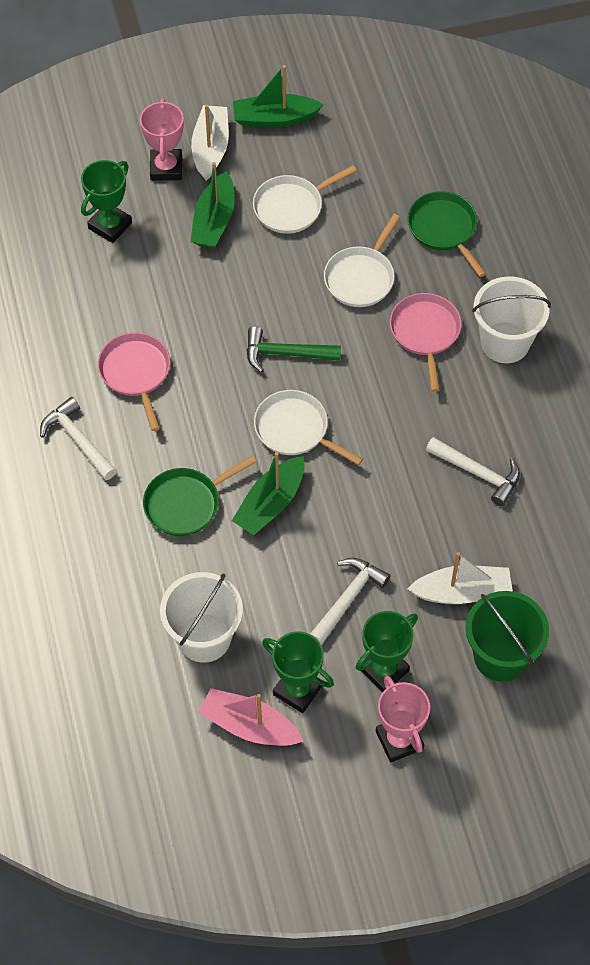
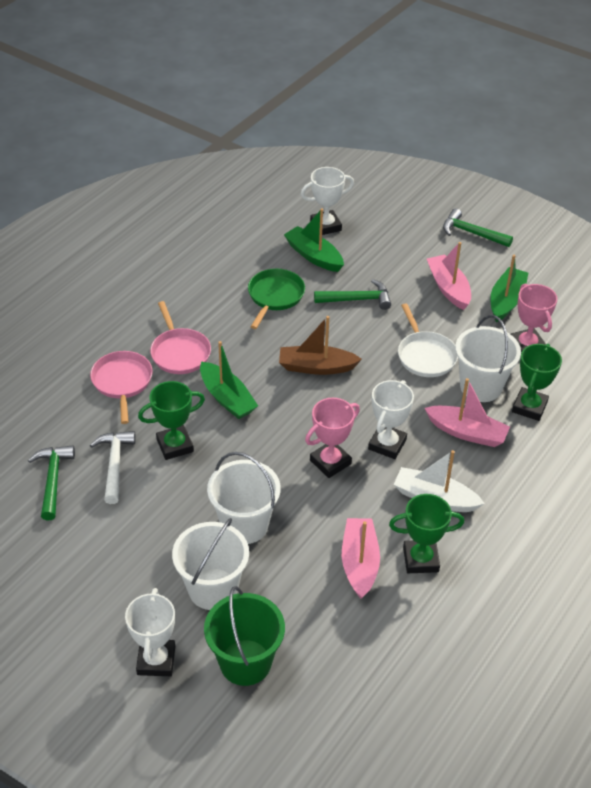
brown boat: 0 -> 1
green hammer: 1 -> 3
green pan: 2 -> 1
pink boat: 1 -> 3
white boat: 2 -> 1
white bucket: 2 -> 3
white hammer: 3 -> 1
white pan: 3 -> 1
white trophy: 0 -> 3

